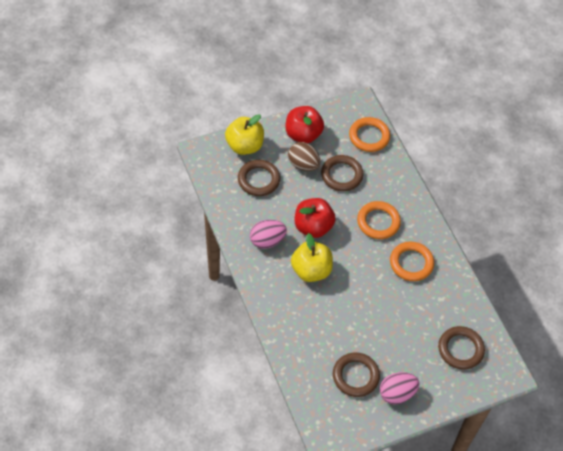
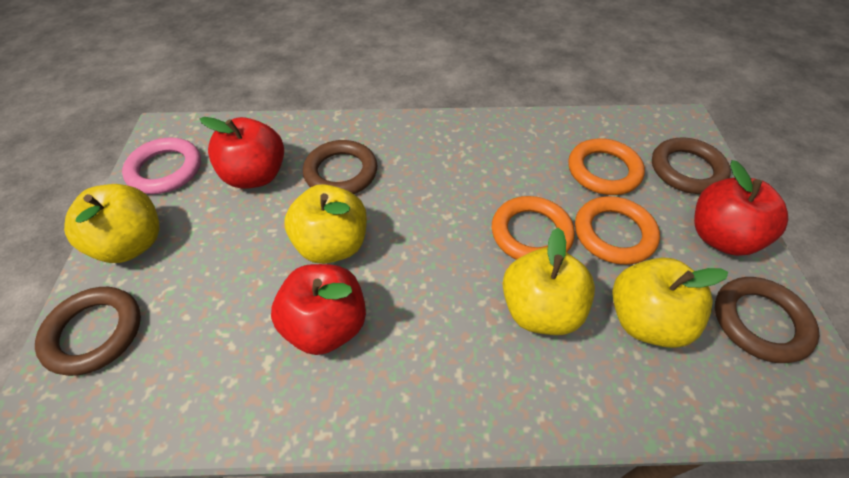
brown egg: 1 -> 0
pink egg: 2 -> 0
pink ring: 0 -> 1
red apple: 2 -> 3
yellow apple: 2 -> 4

